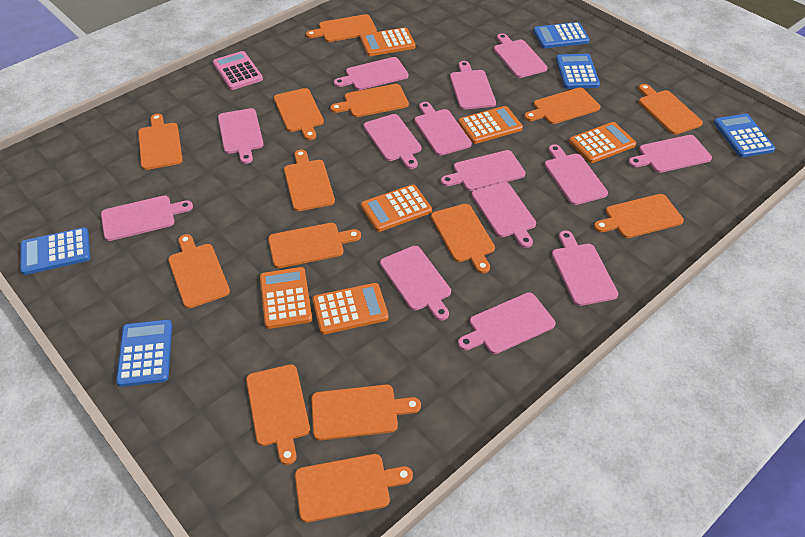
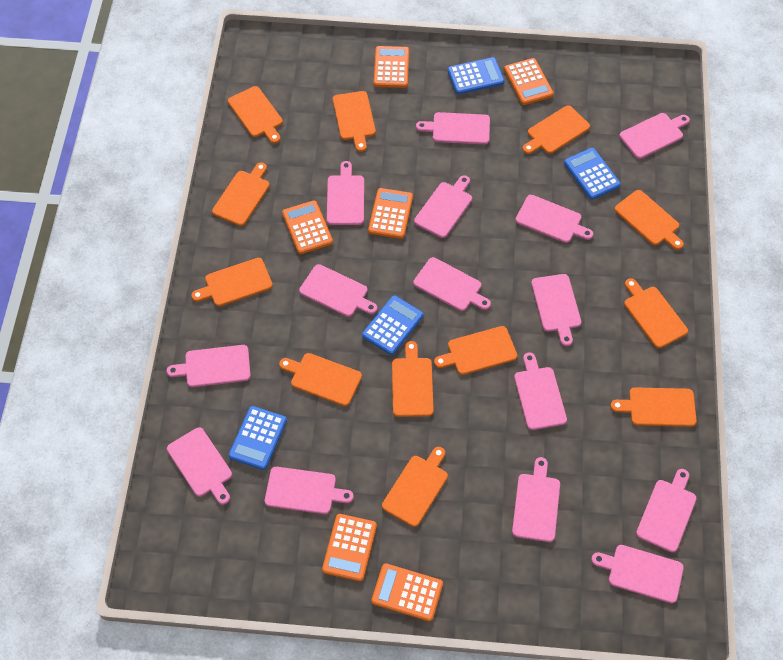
blue calculator: 5 -> 4
orange cutting board: 14 -> 12
pink calculator: 1 -> 0
pink cutting board: 14 -> 15

